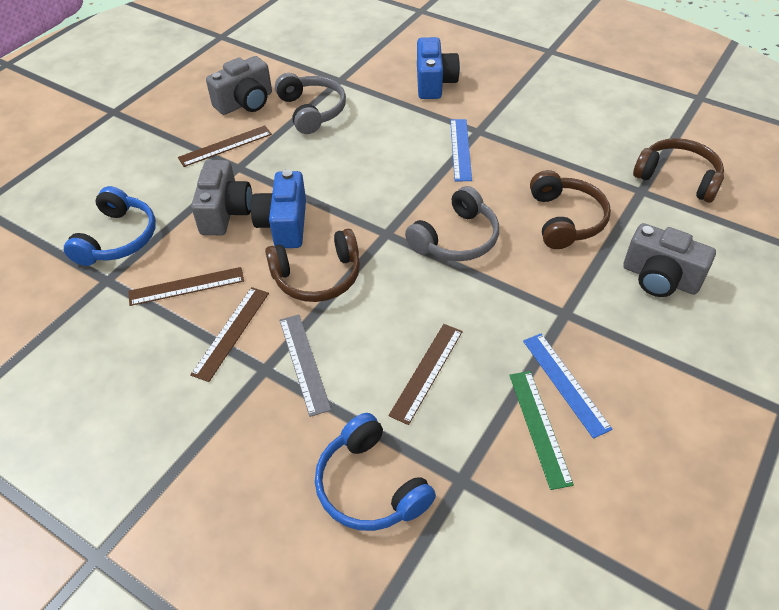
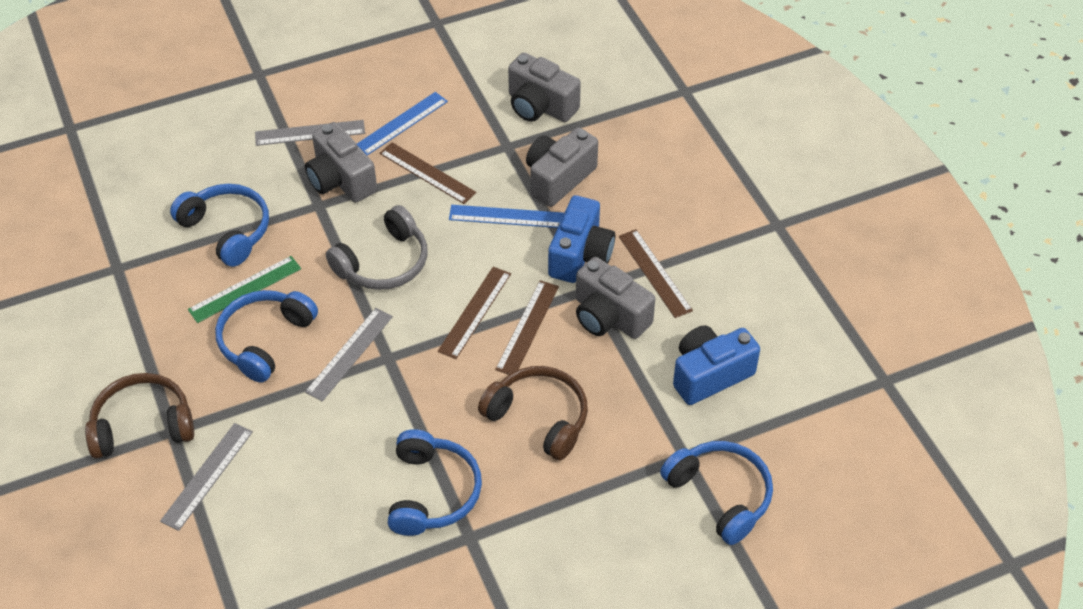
blue headphones: 2 -> 4
brown headphones: 3 -> 2
grey camera: 3 -> 4
grey headphones: 2 -> 1
grey ruler: 1 -> 3

